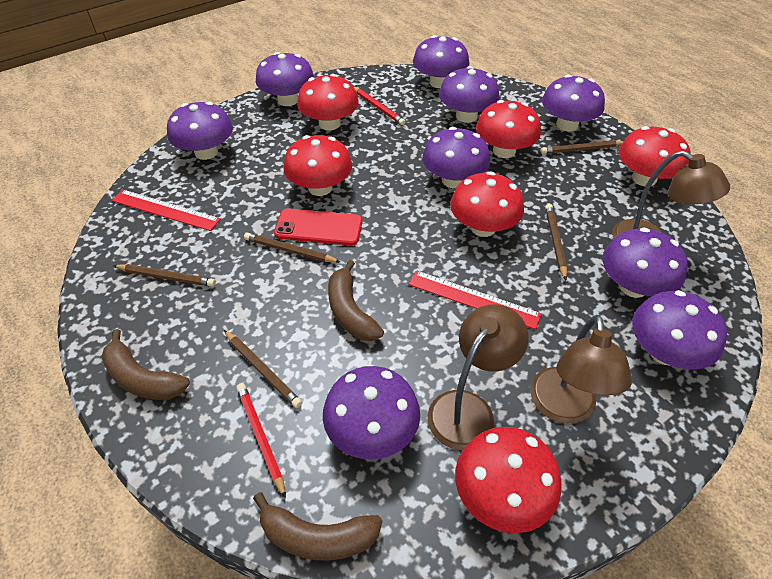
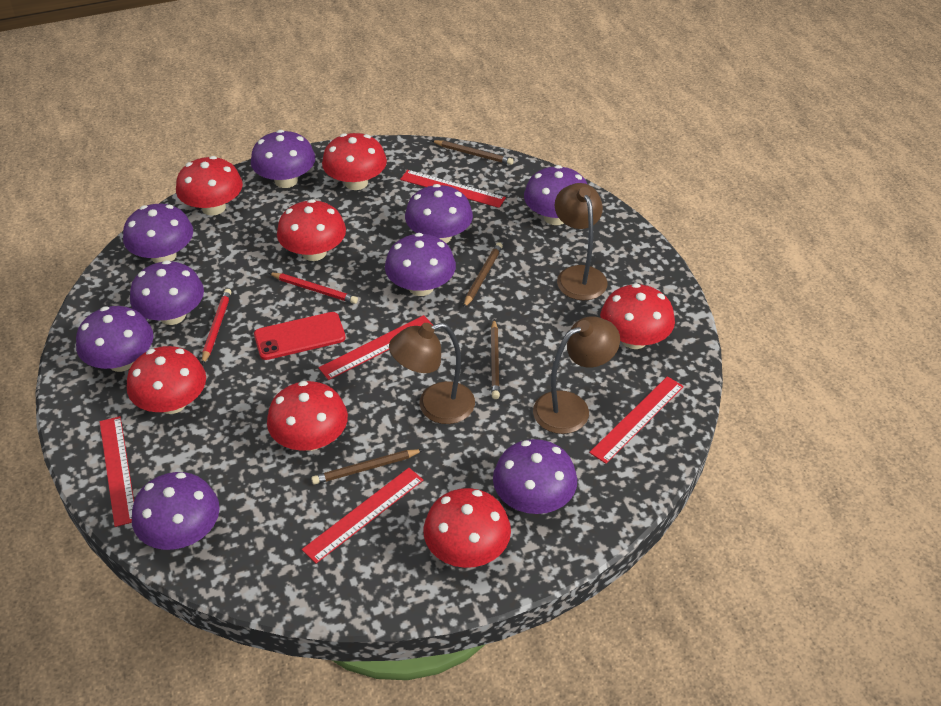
brown banana: 3 -> 0
brown pencil: 5 -> 4
red mushroom: 6 -> 7
red ruler: 2 -> 5

